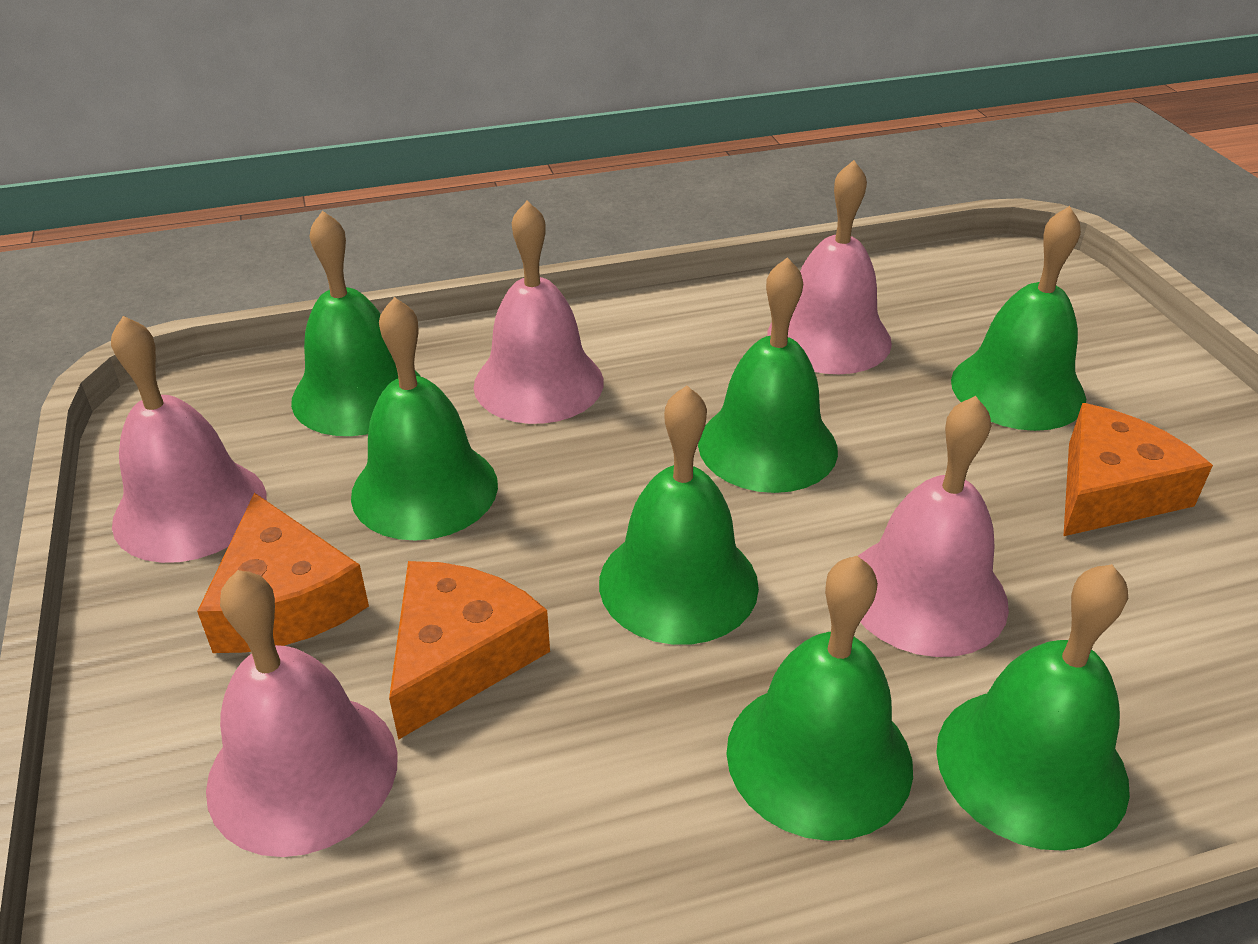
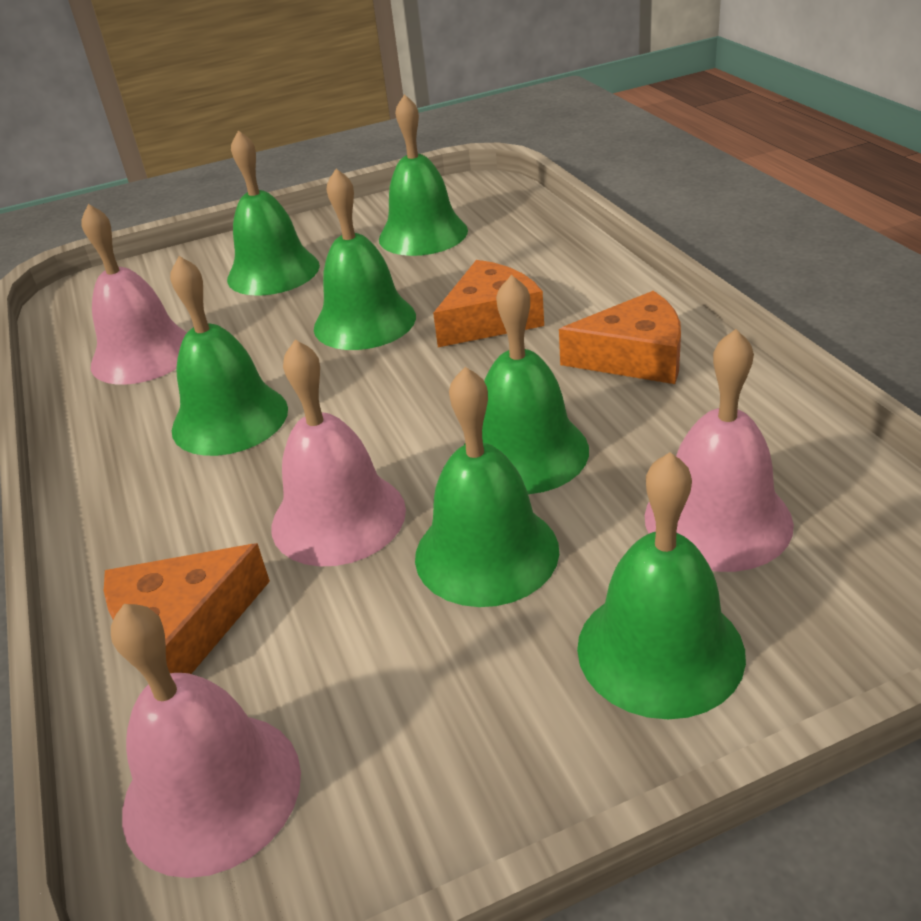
pink bell: 5 -> 4

